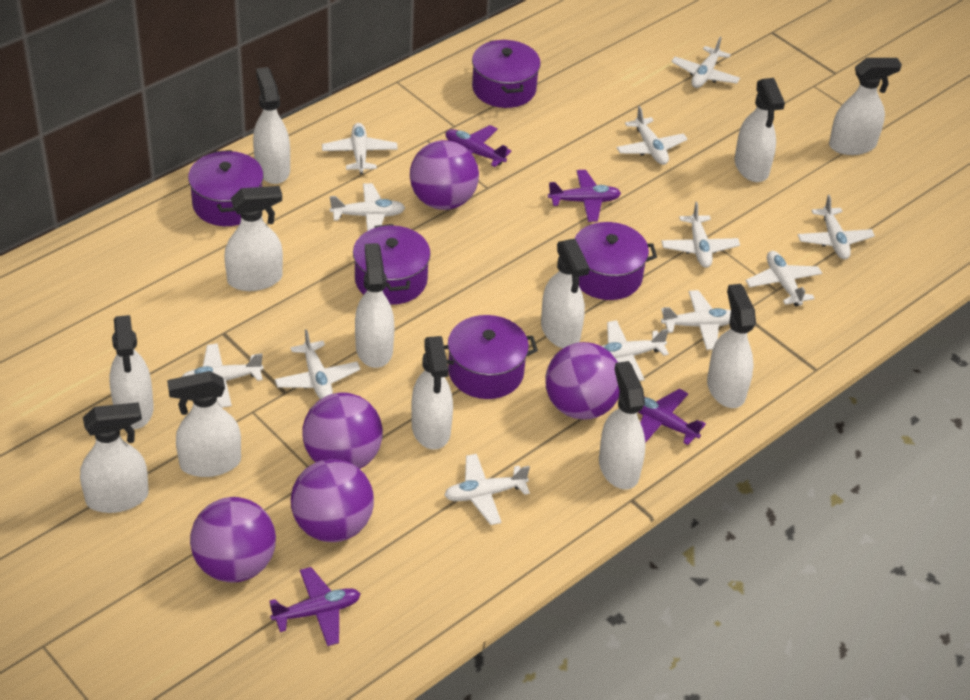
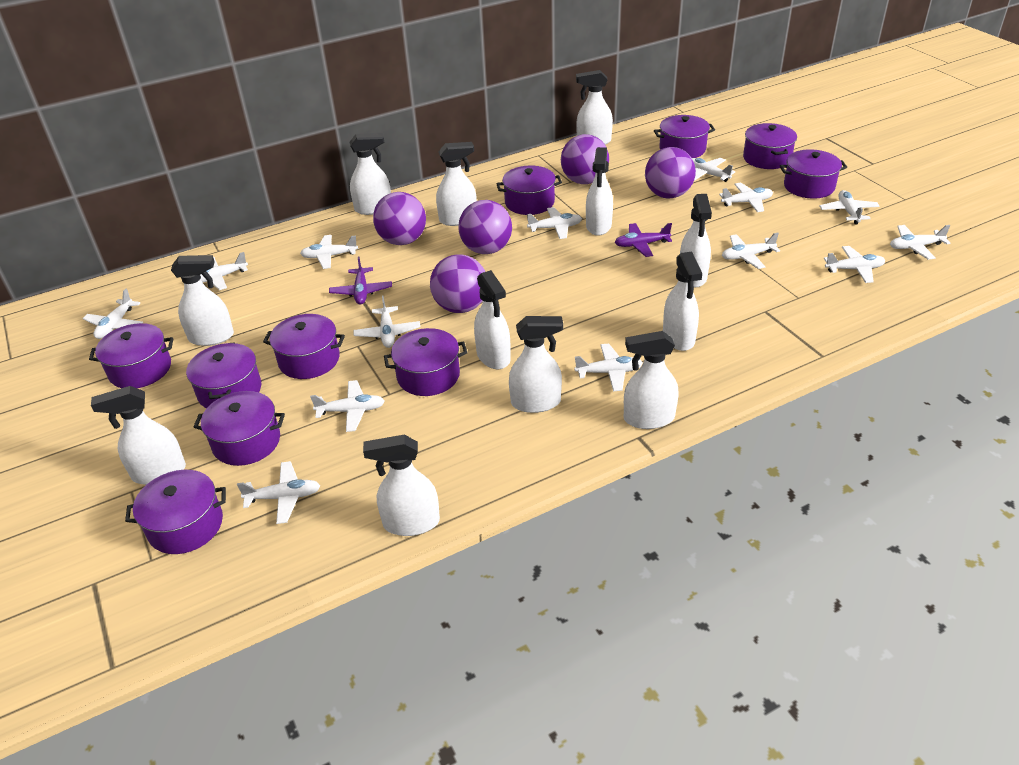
purple plane: 4 -> 2
purple pot: 5 -> 10
white plane: 12 -> 14

